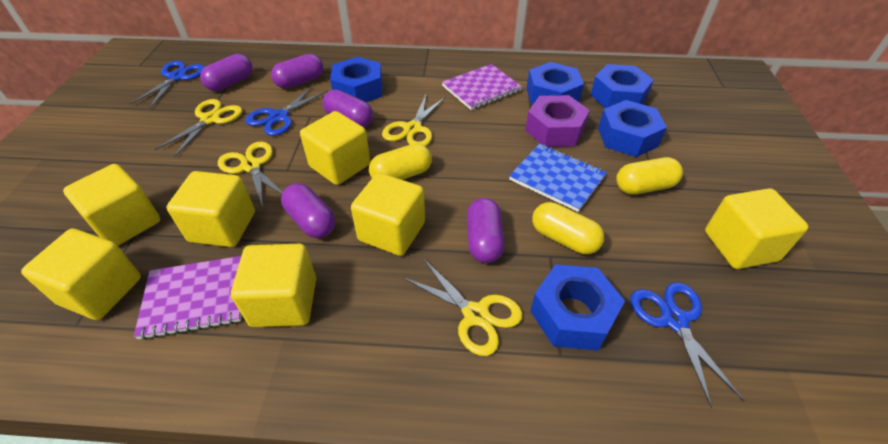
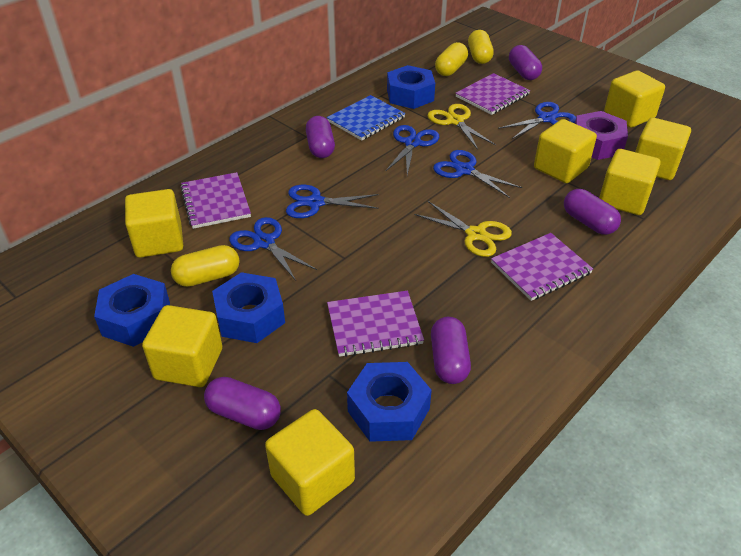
blue nut: 5 -> 4
blue scissors: 3 -> 5
purple notebook: 2 -> 4
yellow scissors: 4 -> 2

